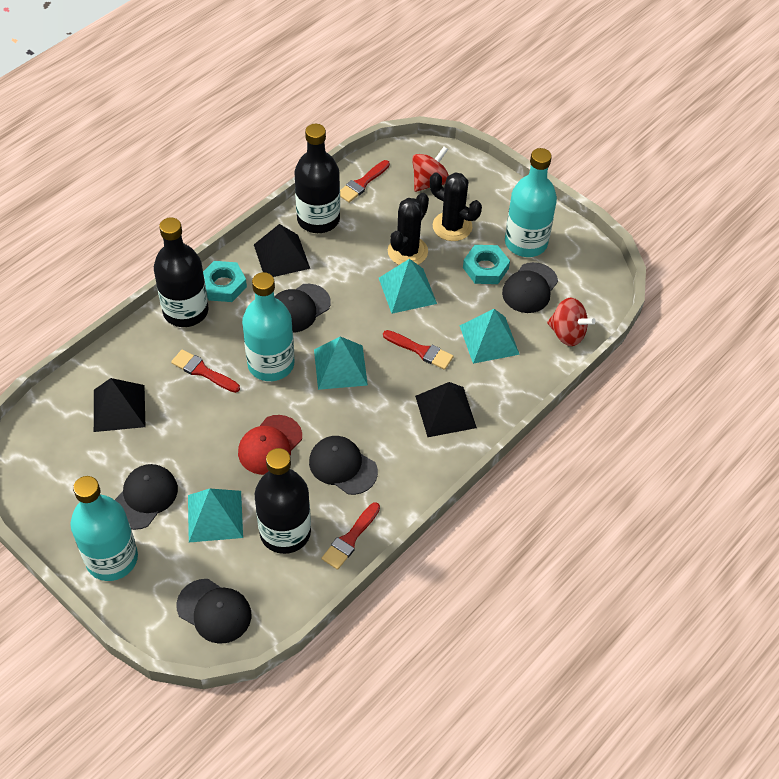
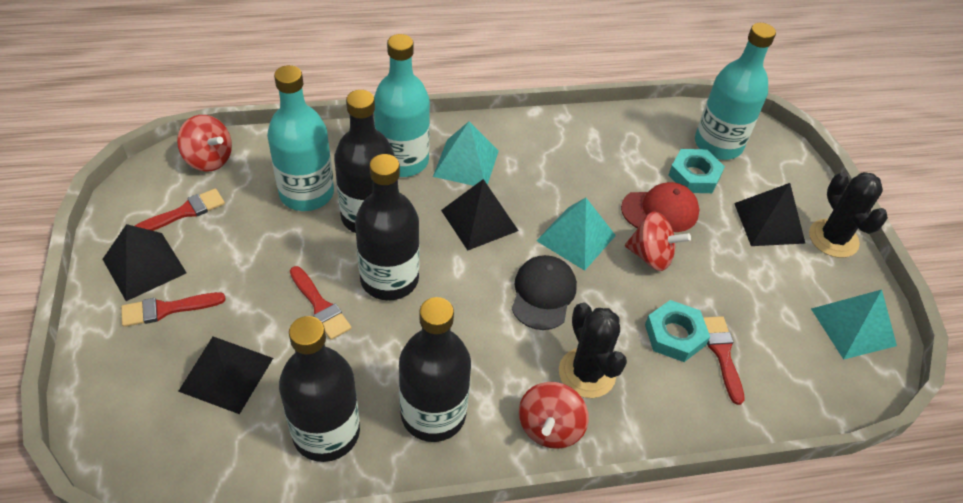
black bottle: 3 -> 4
black cap: 5 -> 1
black pyramid: 3 -> 4
red spinning top: 2 -> 3
turquoise pyramid: 4 -> 3

